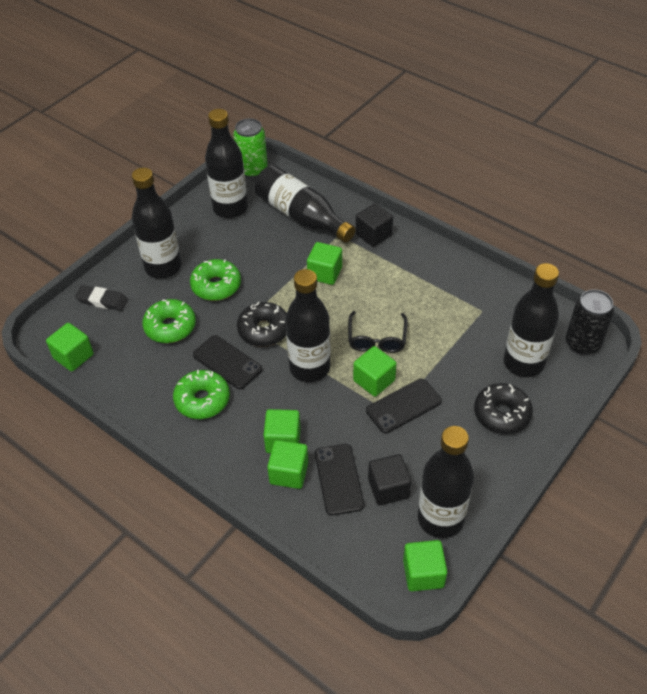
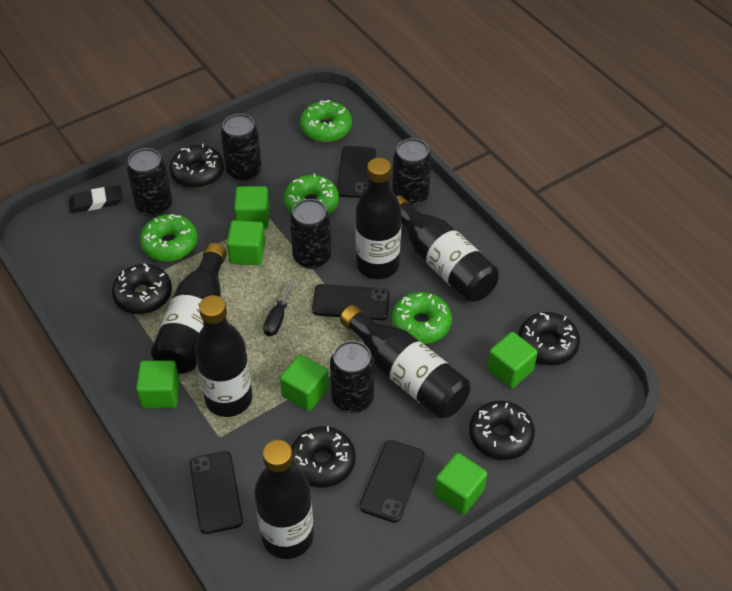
black can: 1 -> 5
black cube: 2 -> 0
black donut: 2 -> 5
black glasses: 1 -> 0
black phone: 3 -> 4
black screwdriver: 0 -> 1
green can: 1 -> 0
green donut: 3 -> 4

